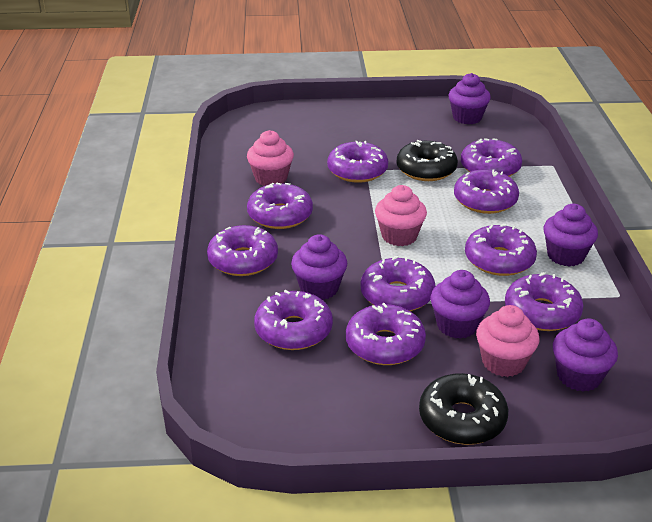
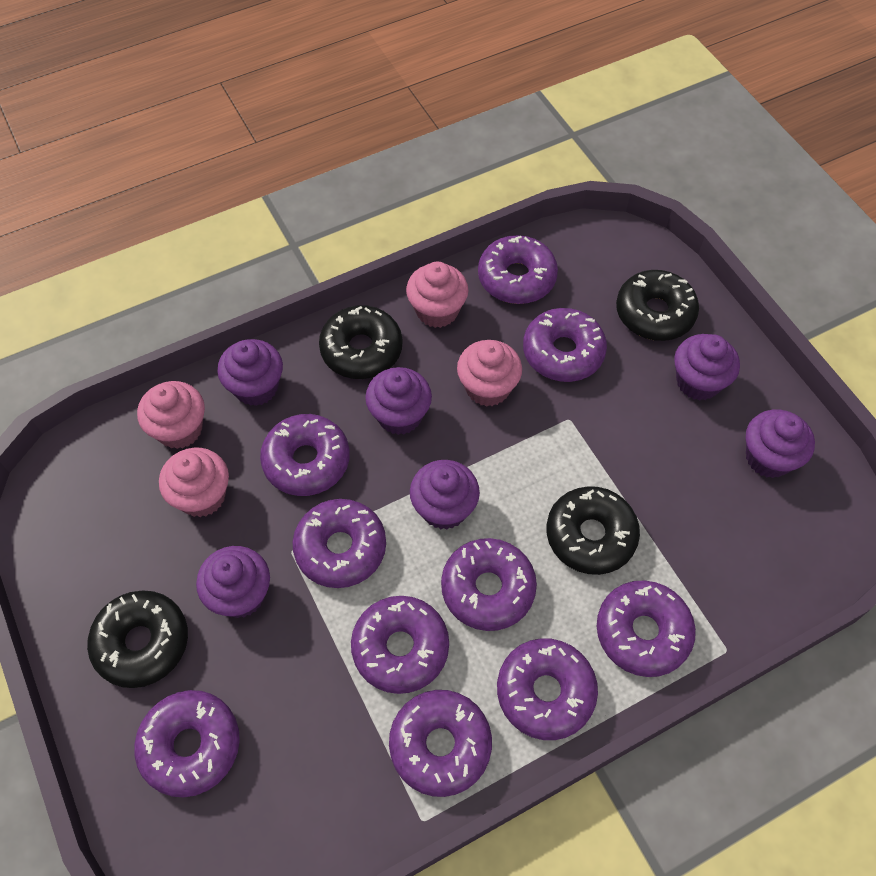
black donut: 2 -> 4
pink cupcake: 3 -> 4
purple cupcake: 5 -> 6

